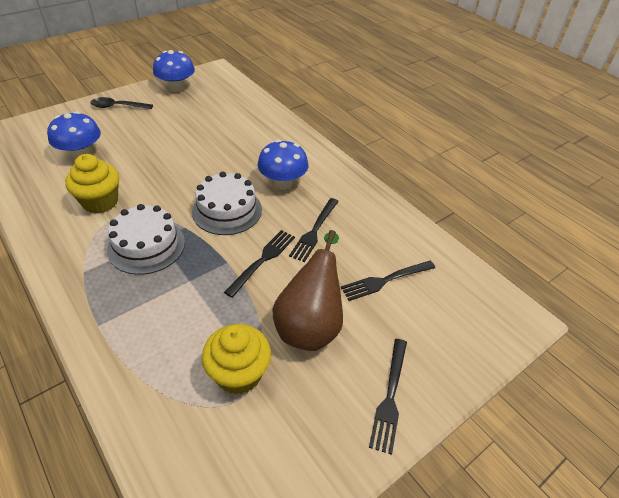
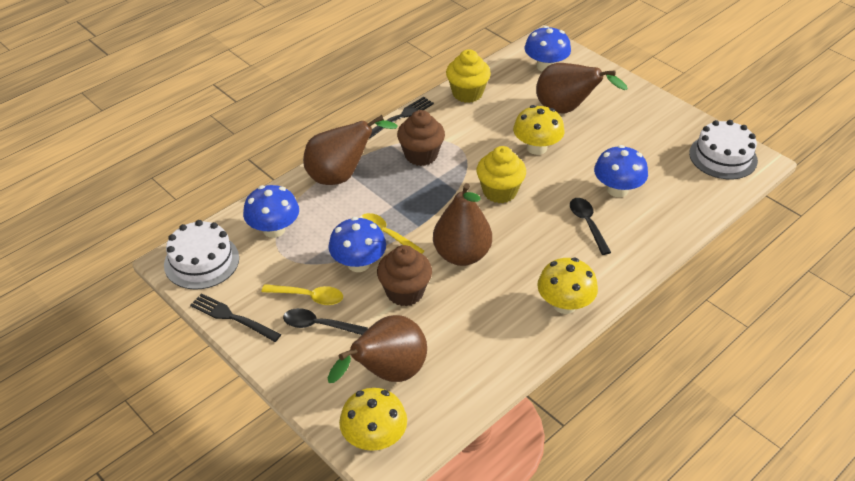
black fork: 4 -> 2
black spoon: 1 -> 2
blue mushroom: 3 -> 4
brown cupcake: 0 -> 2
brown pear: 1 -> 4
yellow mushroom: 0 -> 3
yellow spoon: 0 -> 2

